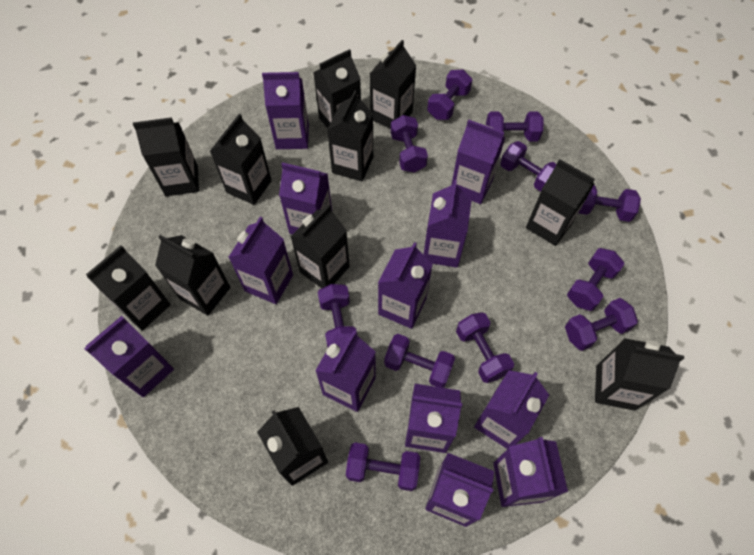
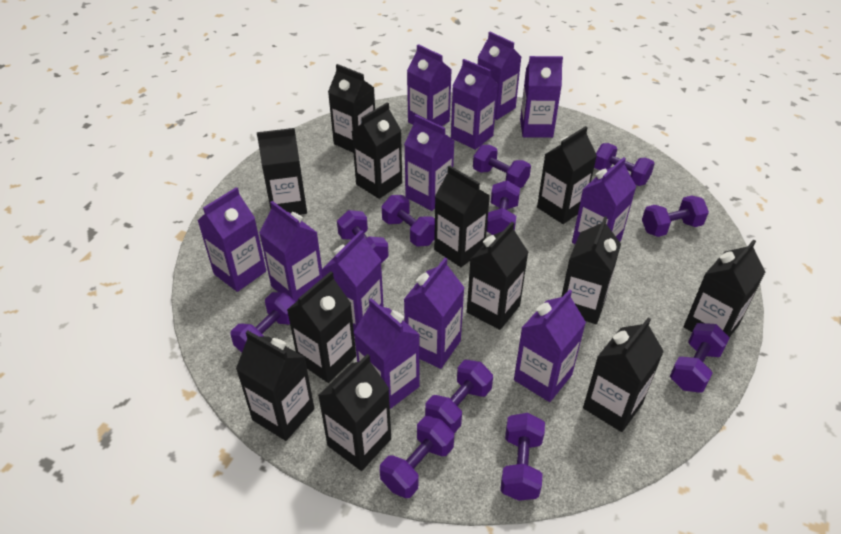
black carton: 11 -> 12

